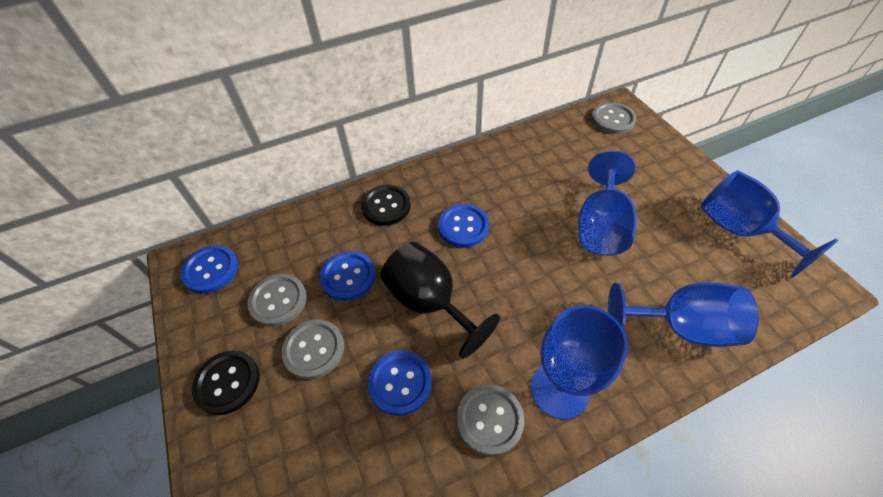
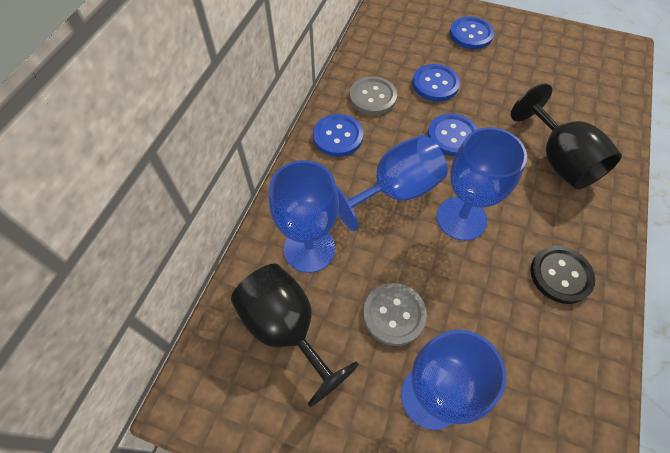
black button: 2 -> 1
black goblet: 1 -> 2
grey button: 4 -> 2

